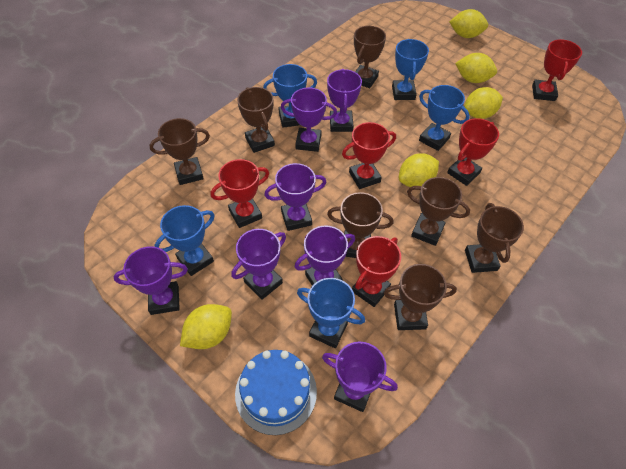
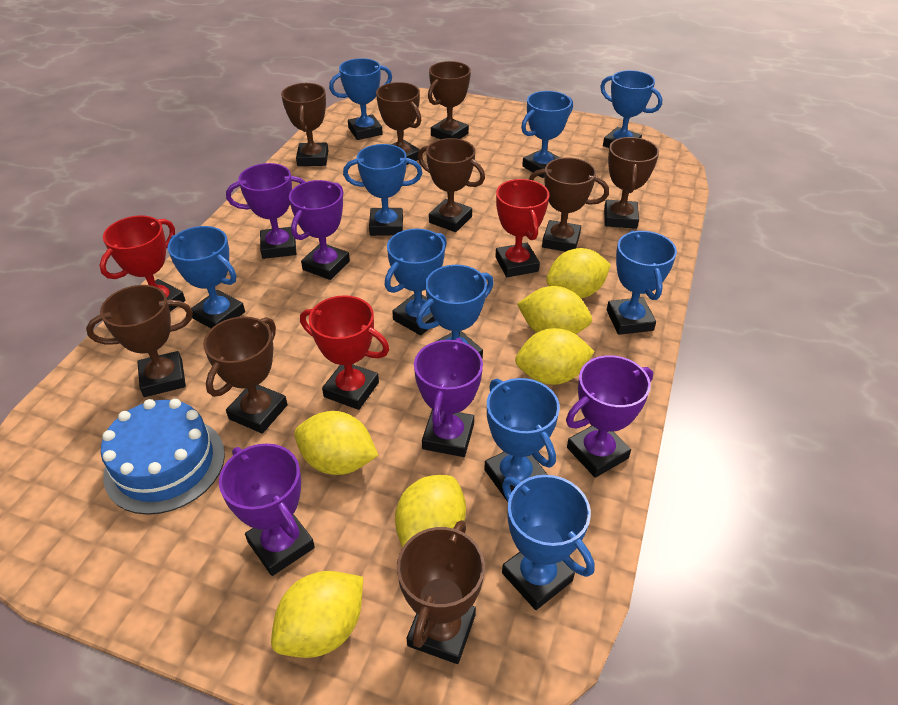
blue trophy: 5 -> 10
brown trophy: 7 -> 9
purple trophy: 7 -> 5
red trophy: 5 -> 3
yellow lemon: 5 -> 6

